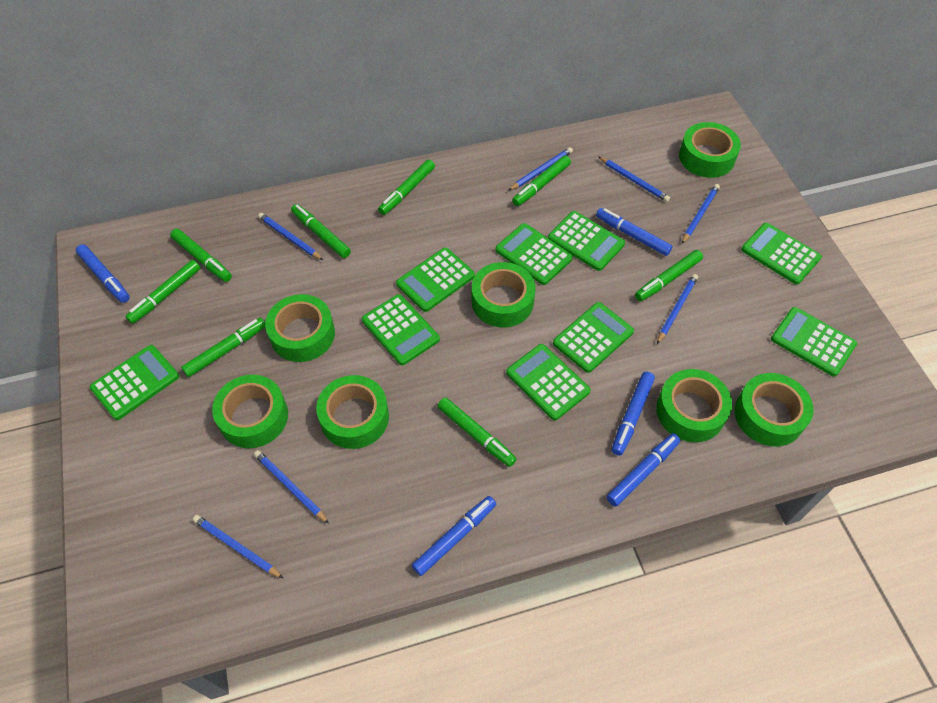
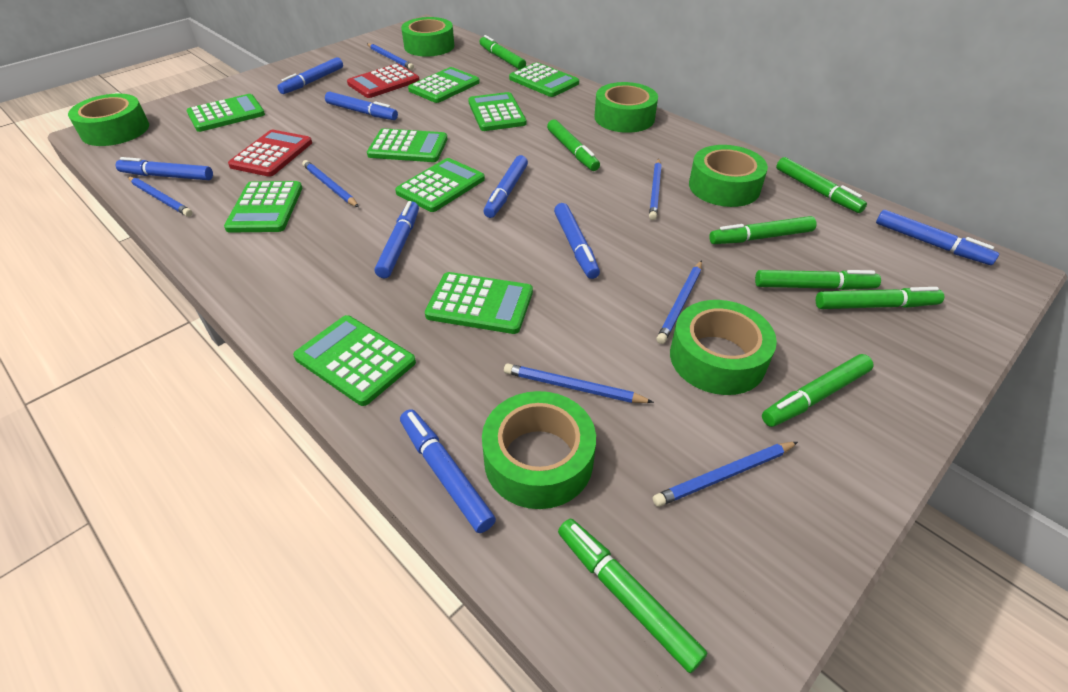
blue marker: 5 -> 8
green tape: 7 -> 6
red calculator: 0 -> 2

